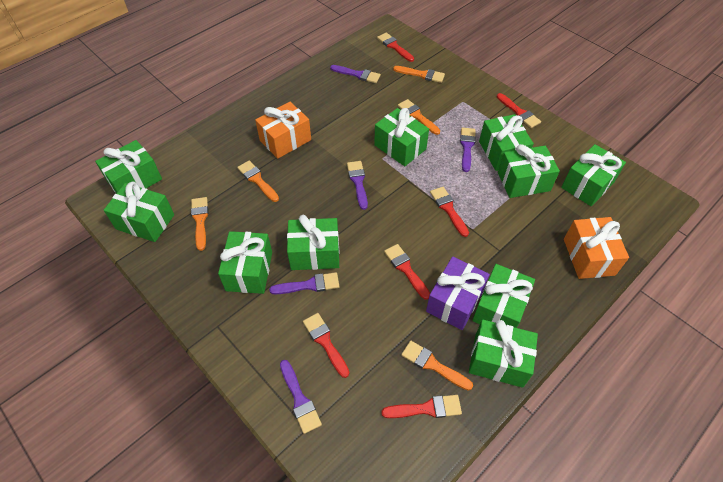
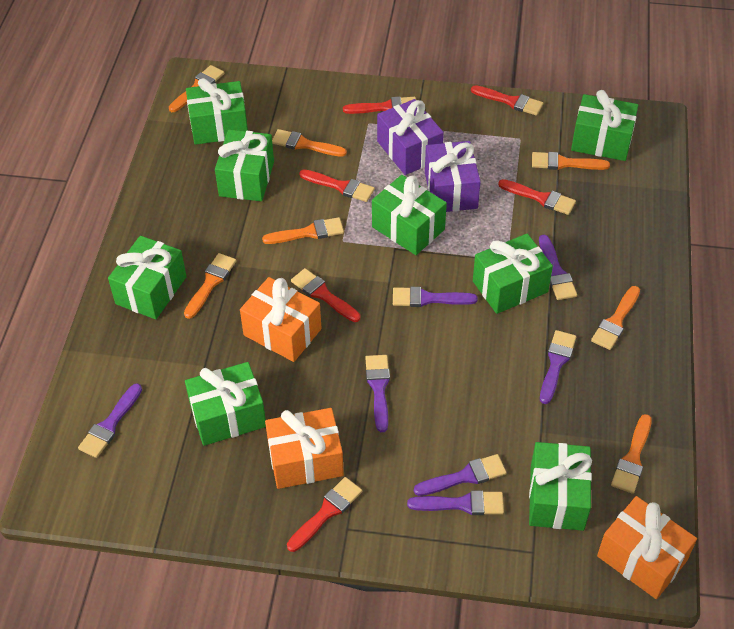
green gift: 10 -> 8
orange brush: 5 -> 7
orange gift: 2 -> 3
purple brush: 5 -> 7
purple gift: 1 -> 2

